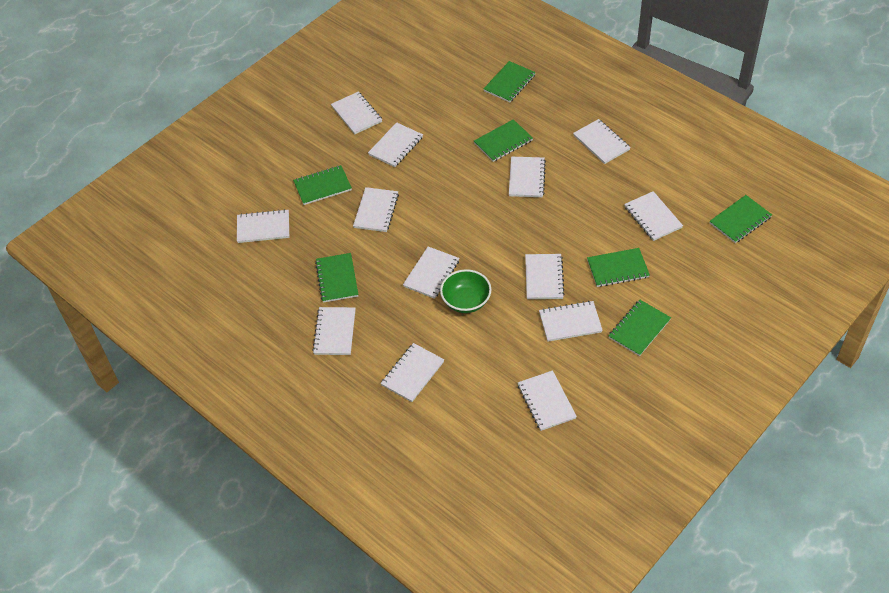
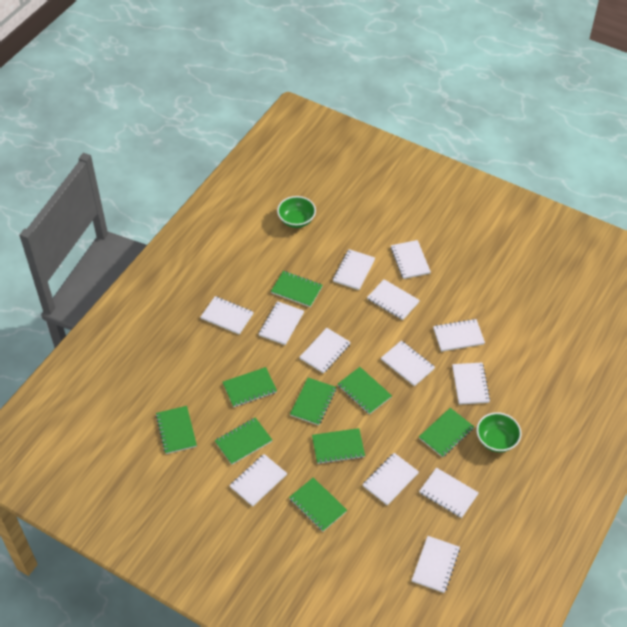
green bowl: 1 -> 2
green notebook: 7 -> 9

